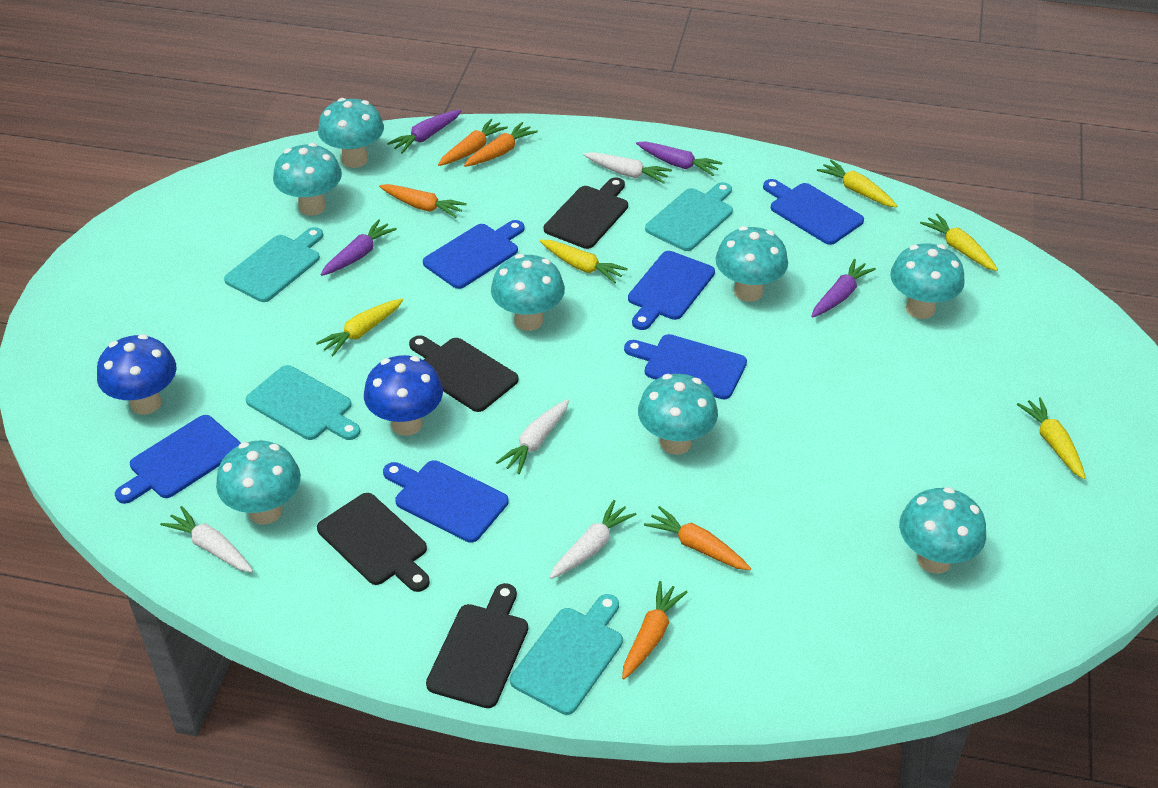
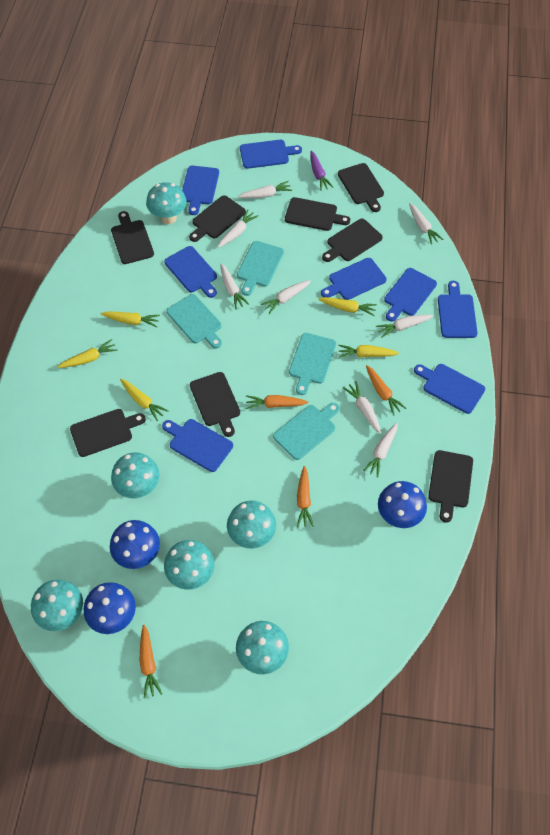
black cutting board: 4 -> 8
blue cutting board: 6 -> 8
blue mushroom: 2 -> 3
orange carrot: 5 -> 4
purple carrot: 4 -> 1
turquoise mushroom: 8 -> 6
white carrot: 4 -> 8

